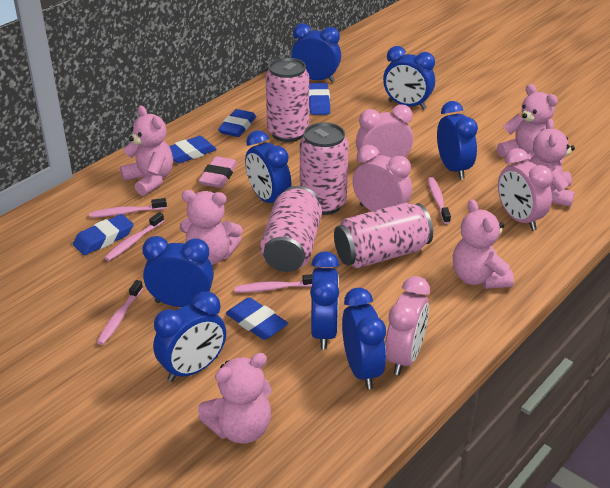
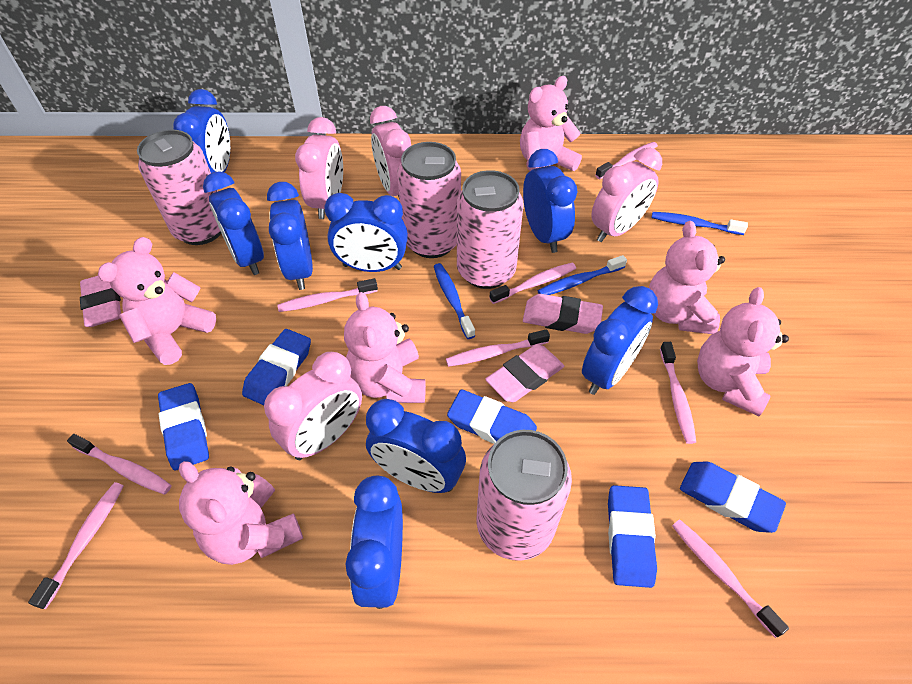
blue toothbrush: 0 -> 3
pink eraser: 1 -> 3
pink toothbrush: 5 -> 8

